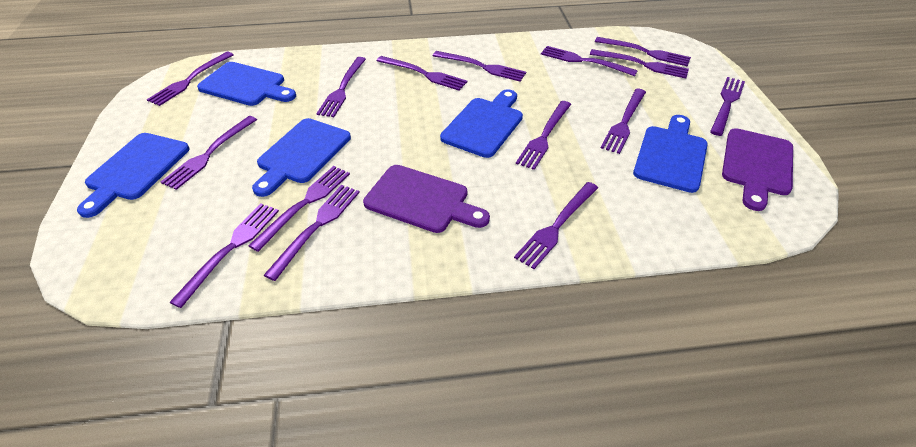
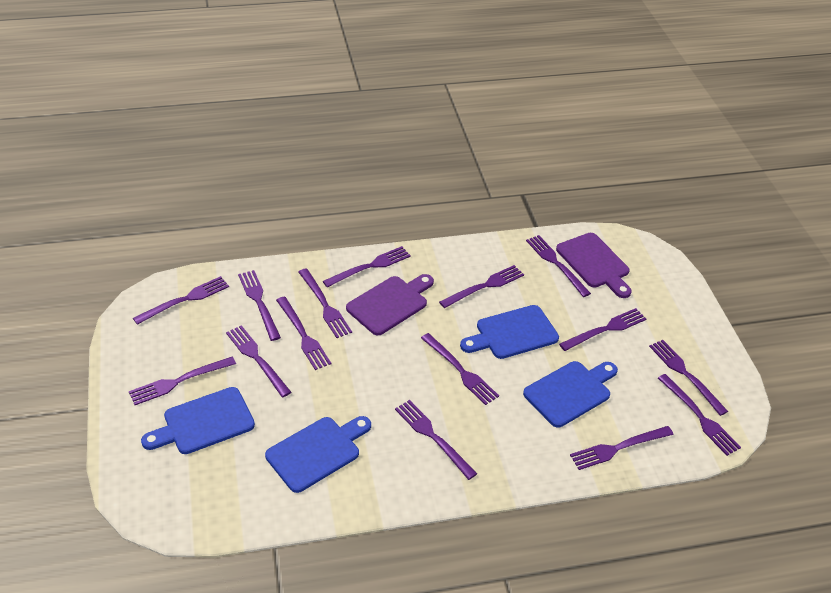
blue cutting board: 5 -> 4

